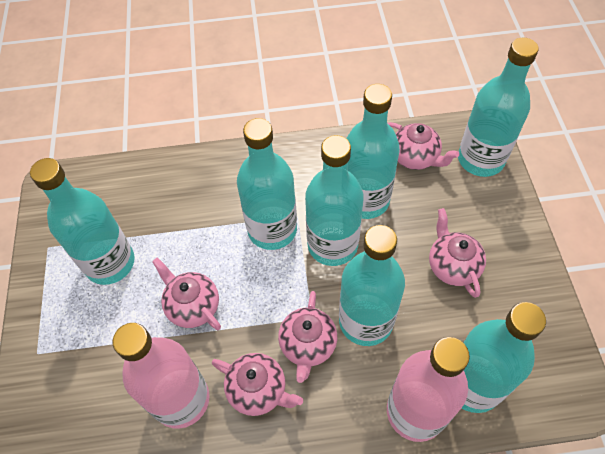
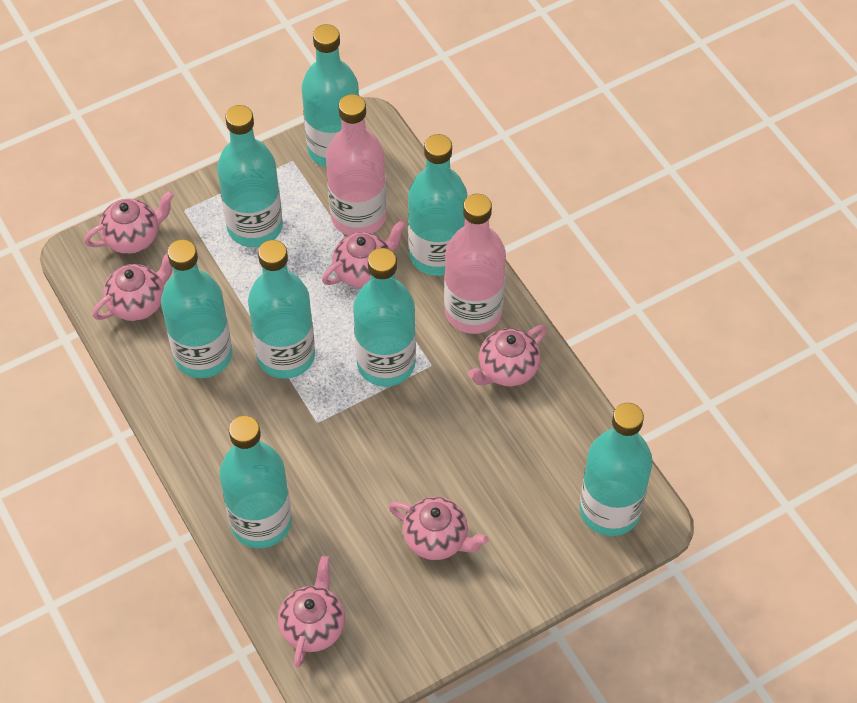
pink teapot: 5 -> 6
turquoise bottle: 7 -> 8

